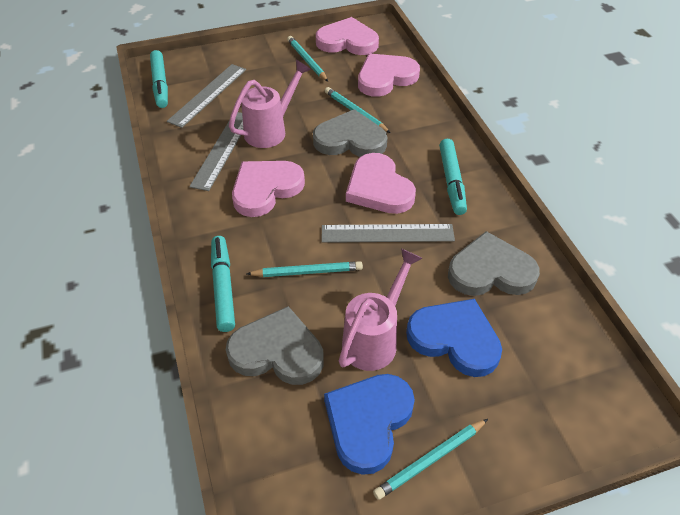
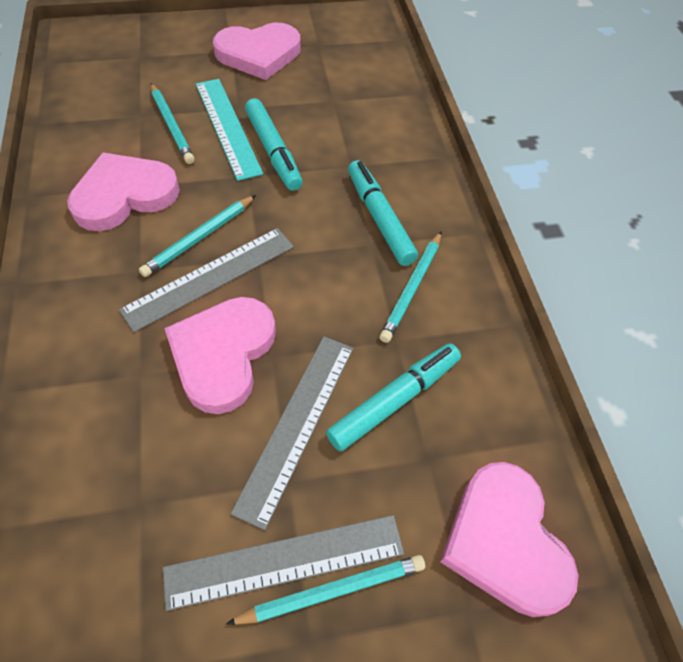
blue heart: 2 -> 0
grey heart: 3 -> 0
pink watering can: 2 -> 0
turquoise ruler: 0 -> 1

